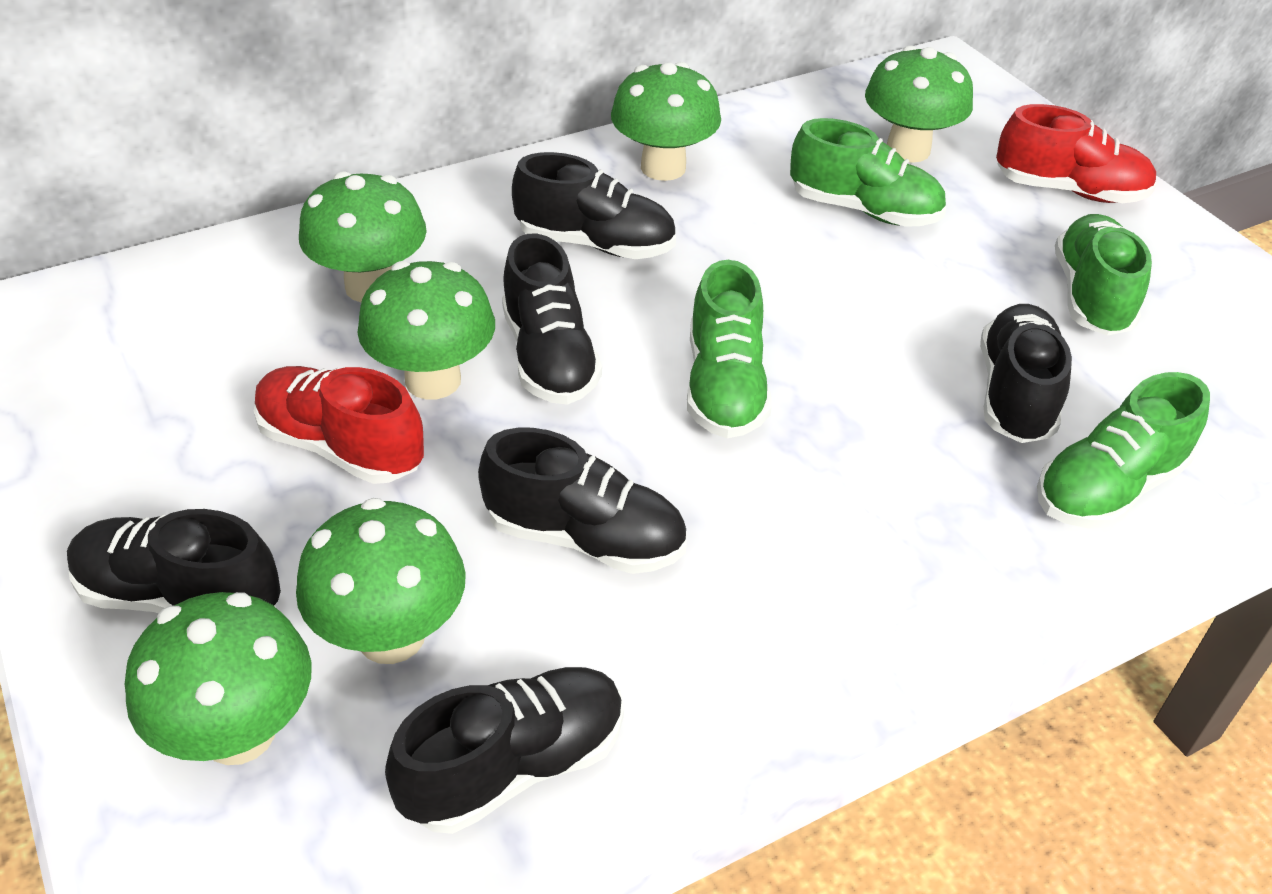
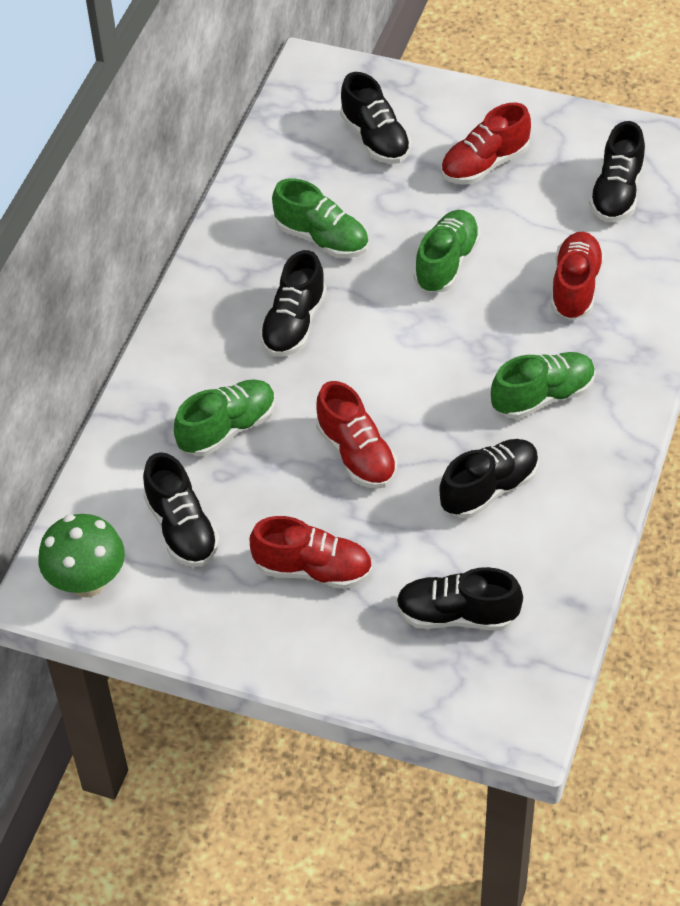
green mushroom: 6 -> 1
red shoe: 2 -> 4

